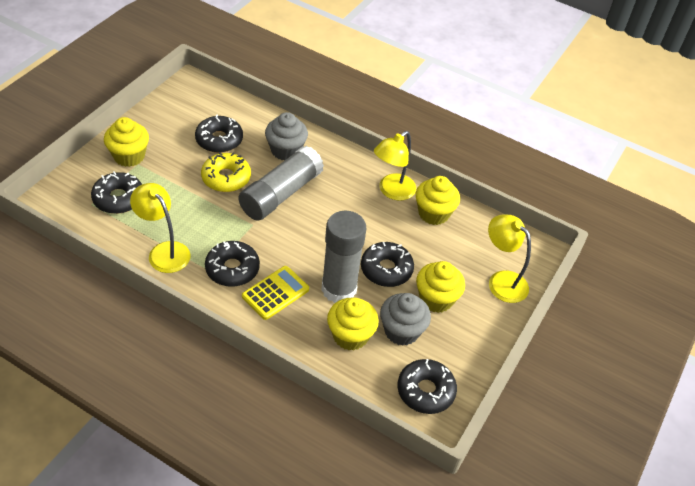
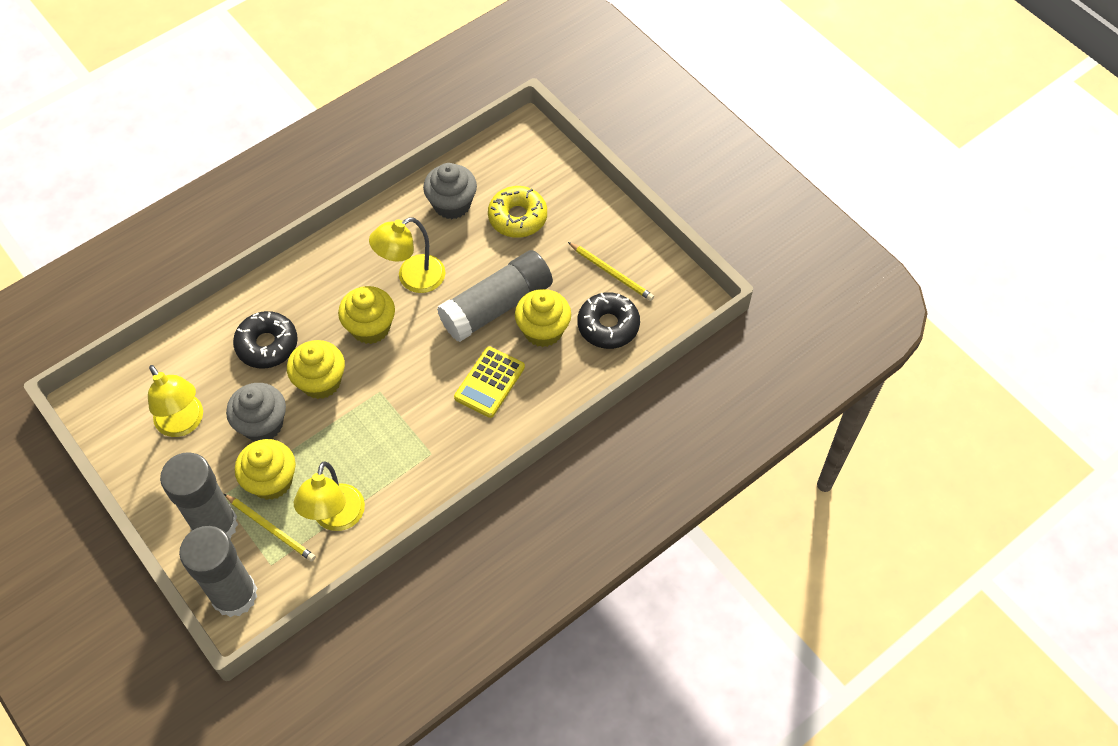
black donut: 5 -> 2
grey glue stick: 2 -> 3
yellow pencil: 0 -> 2

